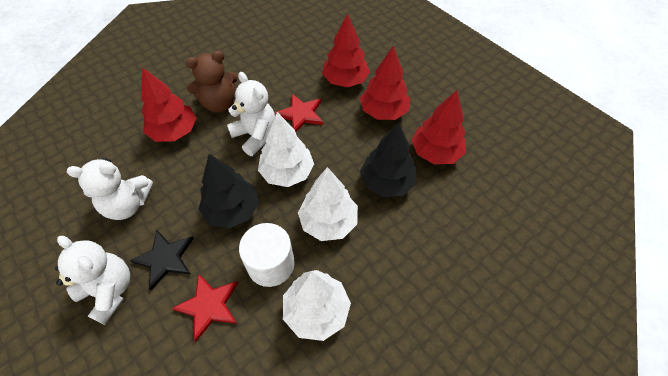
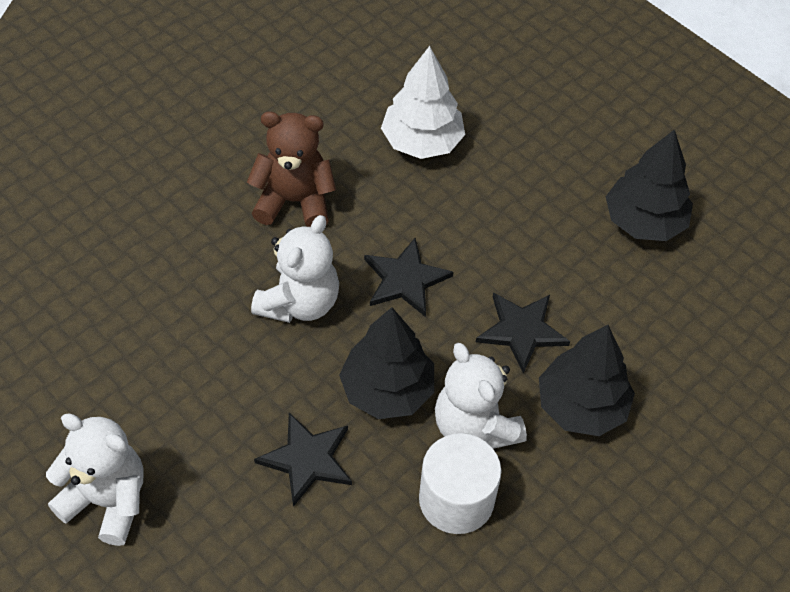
black star: 1 -> 3
black tree: 2 -> 3
red star: 2 -> 0
red tree: 4 -> 0
white tree: 3 -> 1

